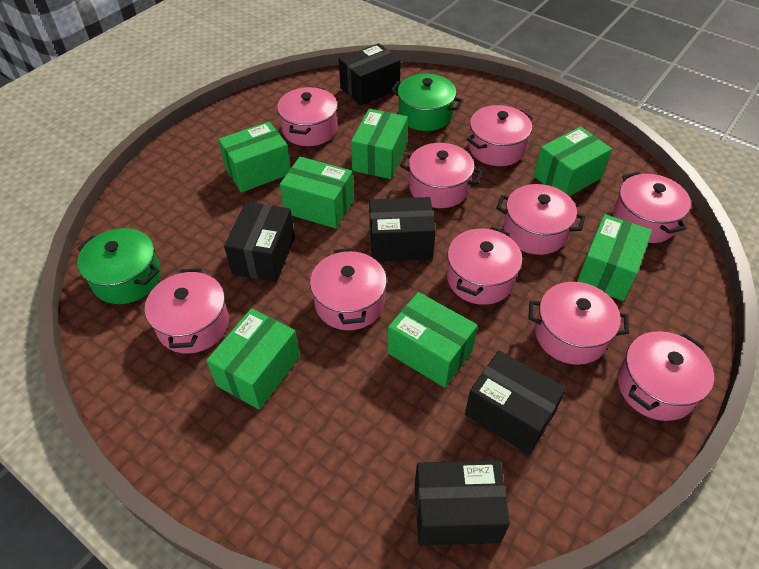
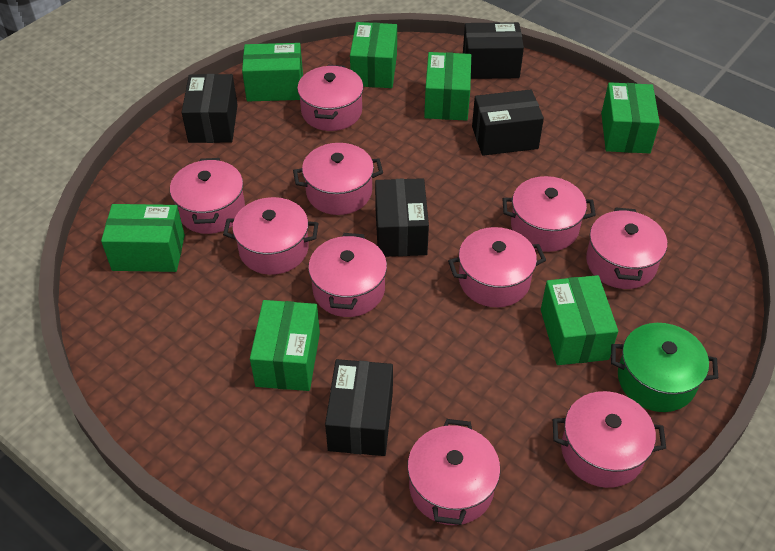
green pot: 2 -> 1

